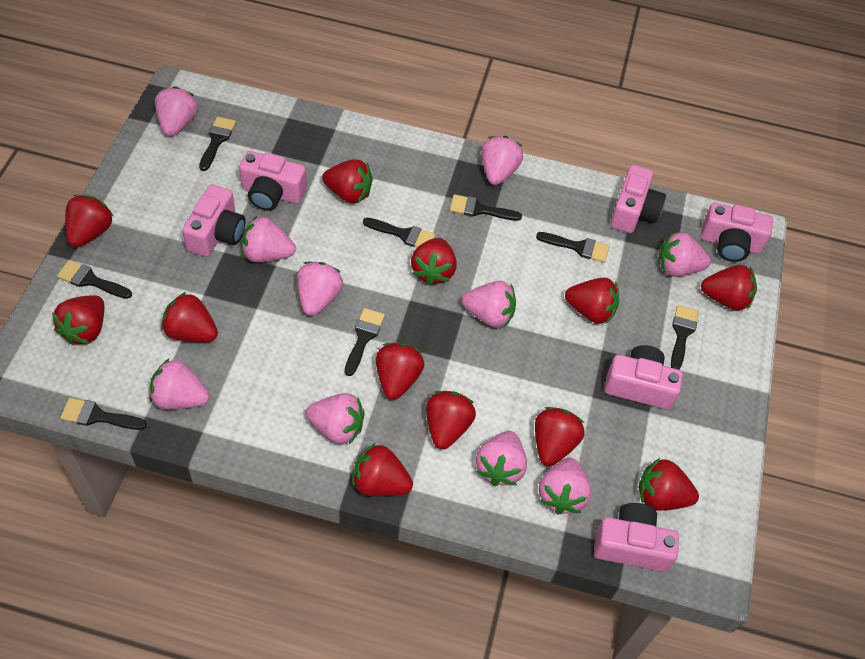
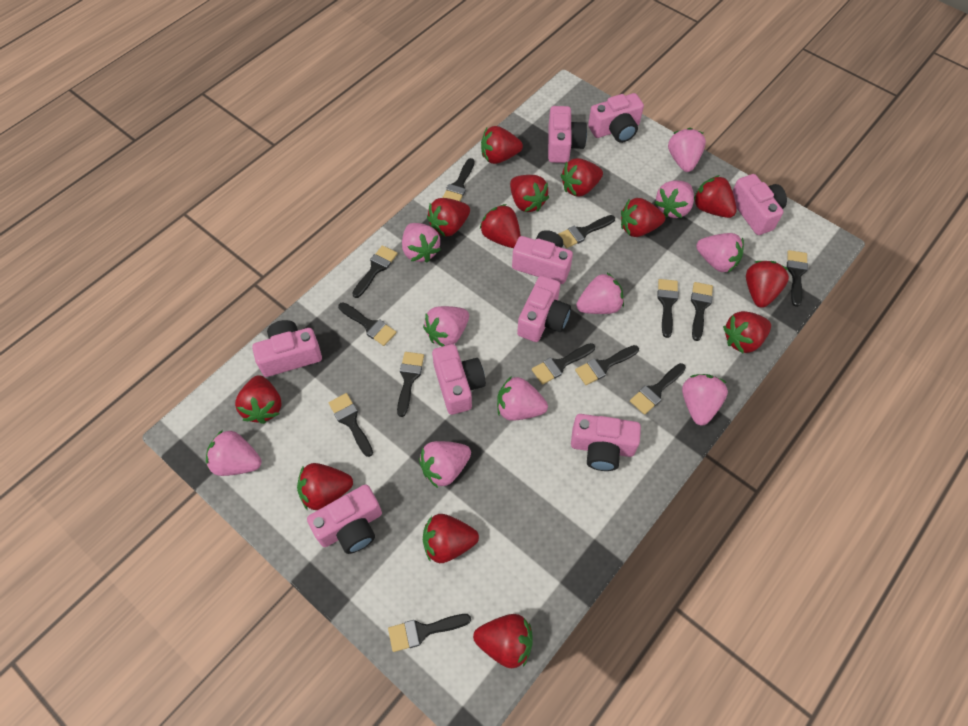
black brush: 8 -> 13
pink camera: 6 -> 9
red strawberry: 12 -> 13

